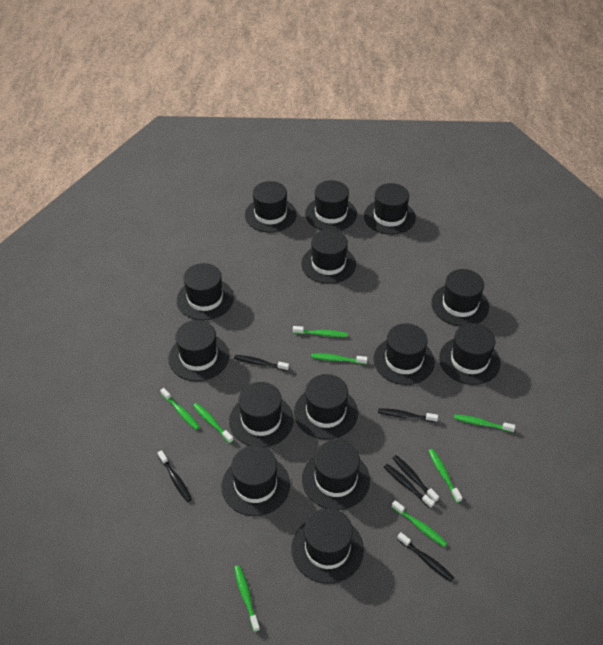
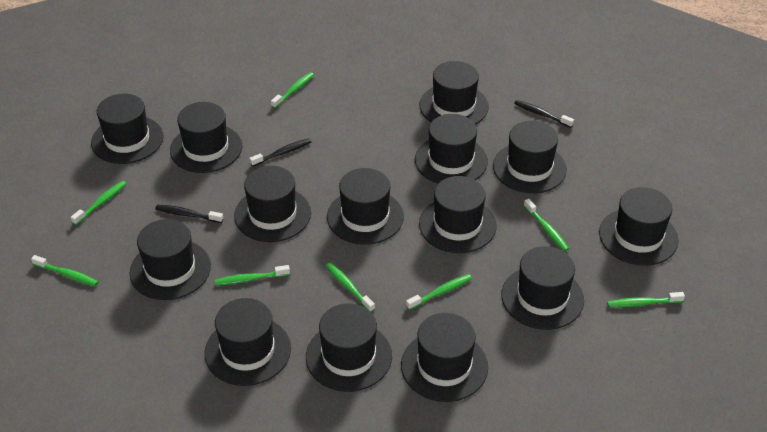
black toothbrush: 6 -> 3

